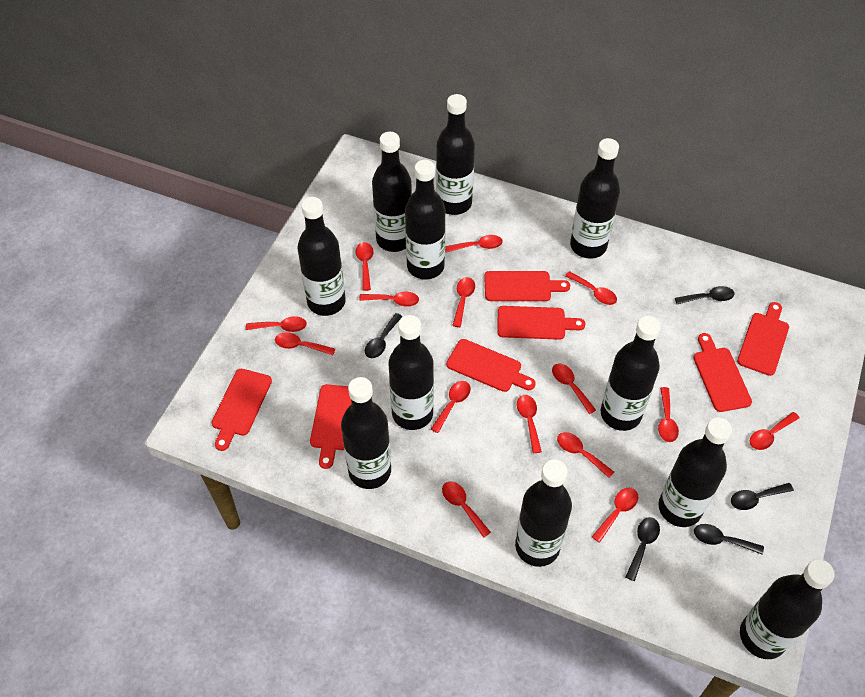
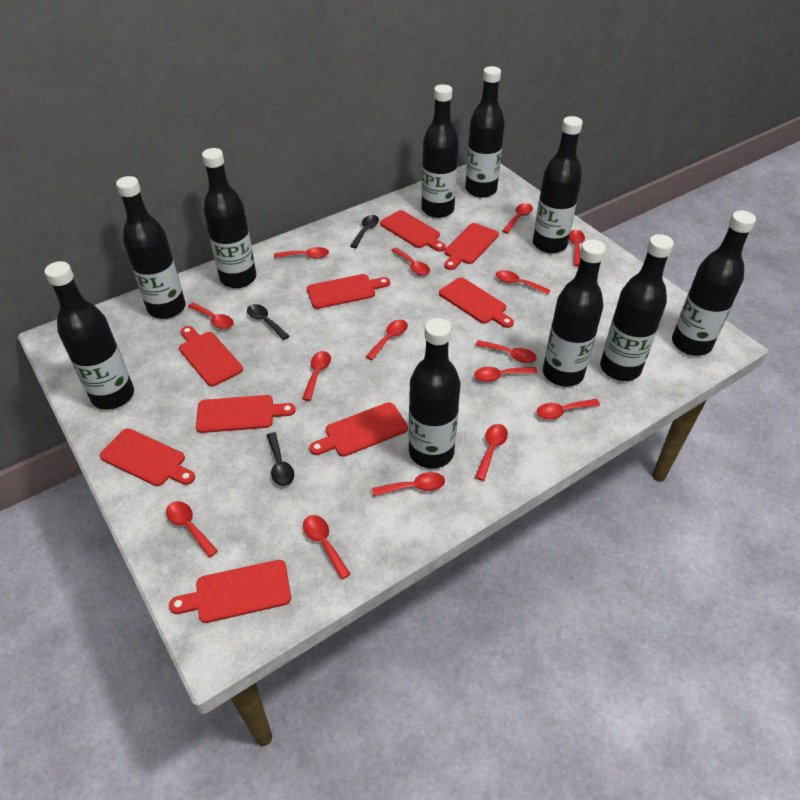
black bottle: 11 -> 10
black spoon: 5 -> 3
red cutting board: 7 -> 9

